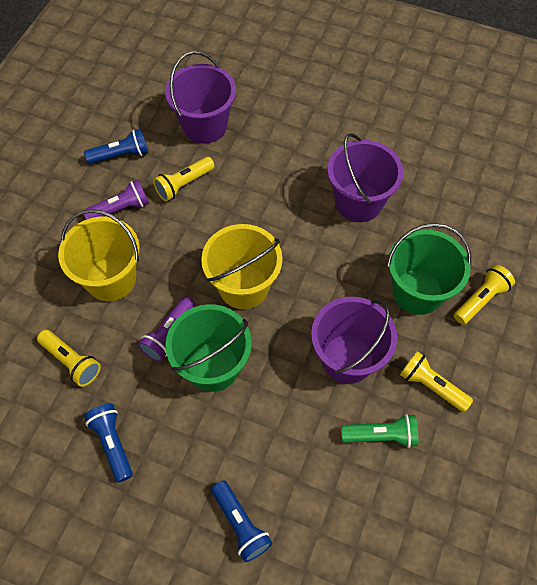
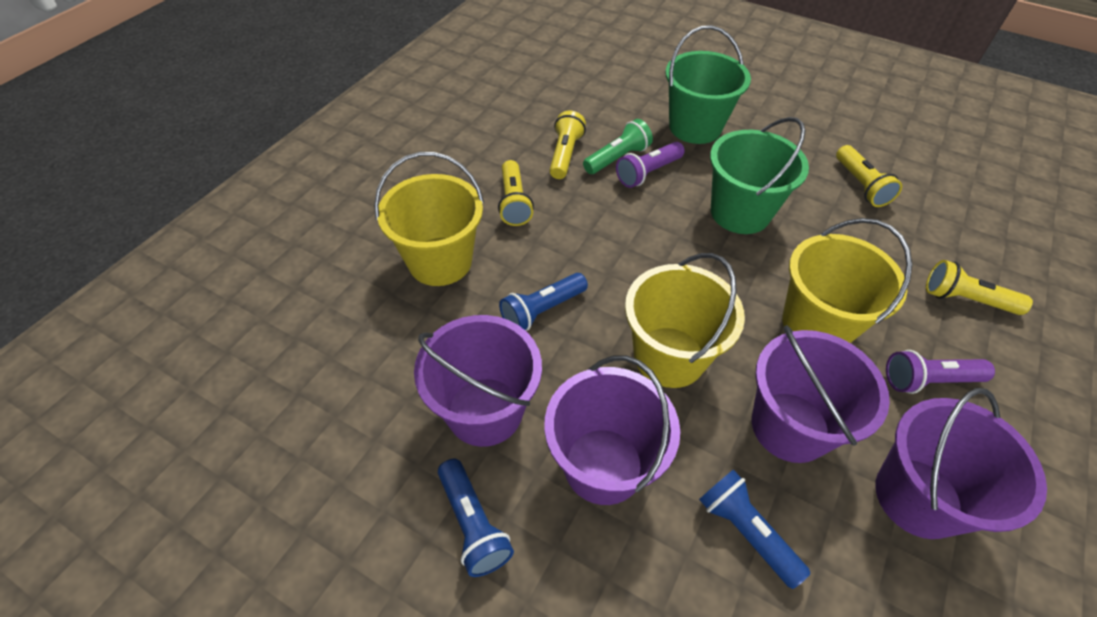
purple bucket: 3 -> 4
yellow bucket: 2 -> 3

